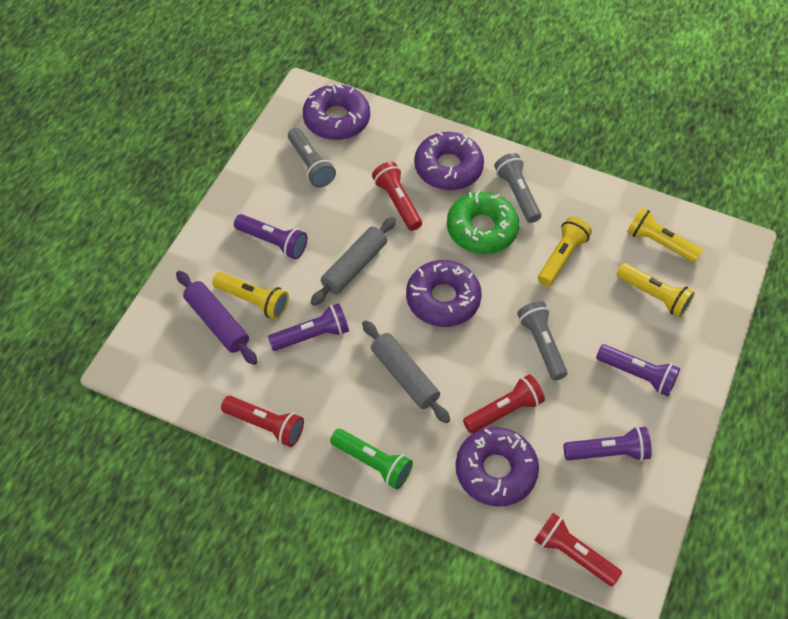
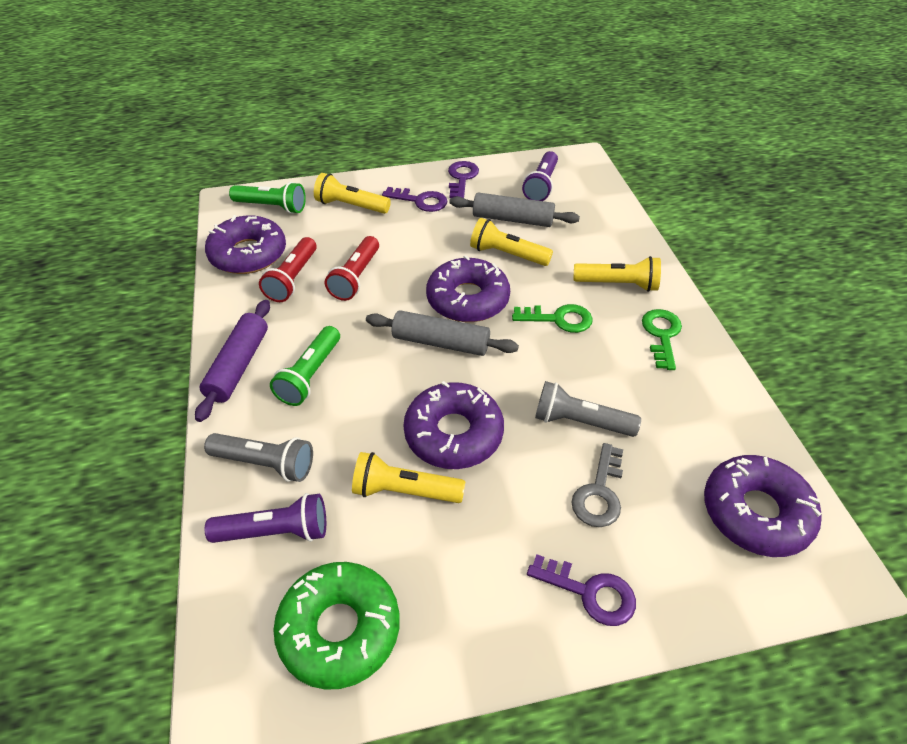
green flashlight: 1 -> 2
green key: 0 -> 2
grey flashlight: 3 -> 2
grey key: 0 -> 1
purple flashlight: 4 -> 2
purple key: 0 -> 3
red flashlight: 4 -> 2

